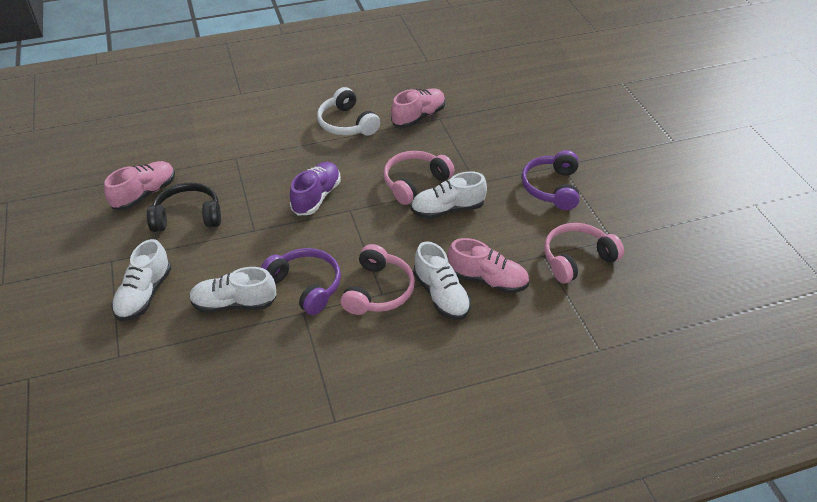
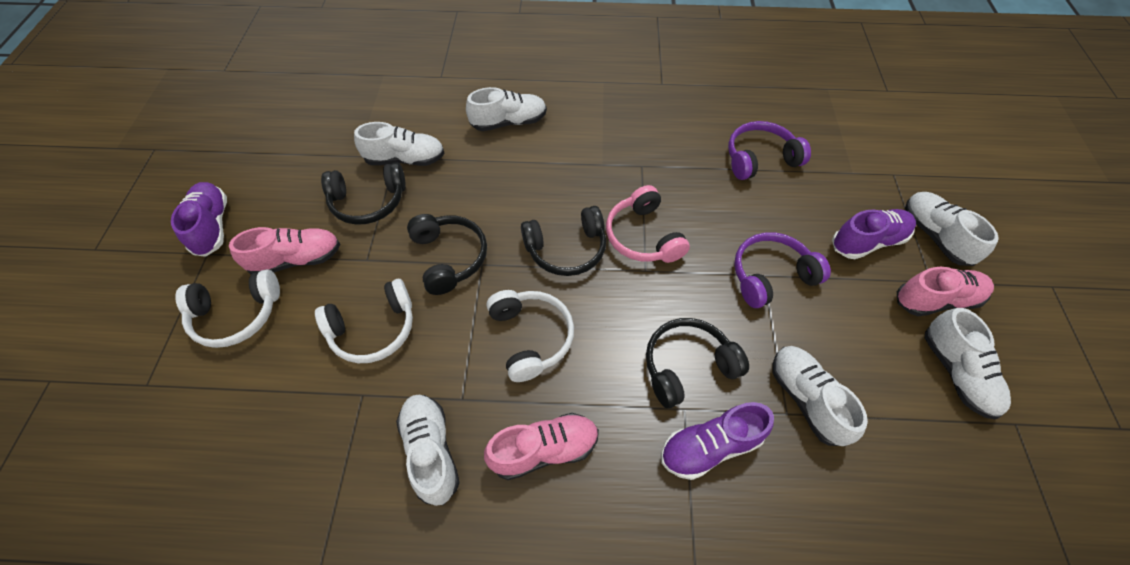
black headphones: 1 -> 4
pink headphones: 3 -> 1
purple shoe: 1 -> 3
white headphones: 1 -> 3
white shoe: 4 -> 6

